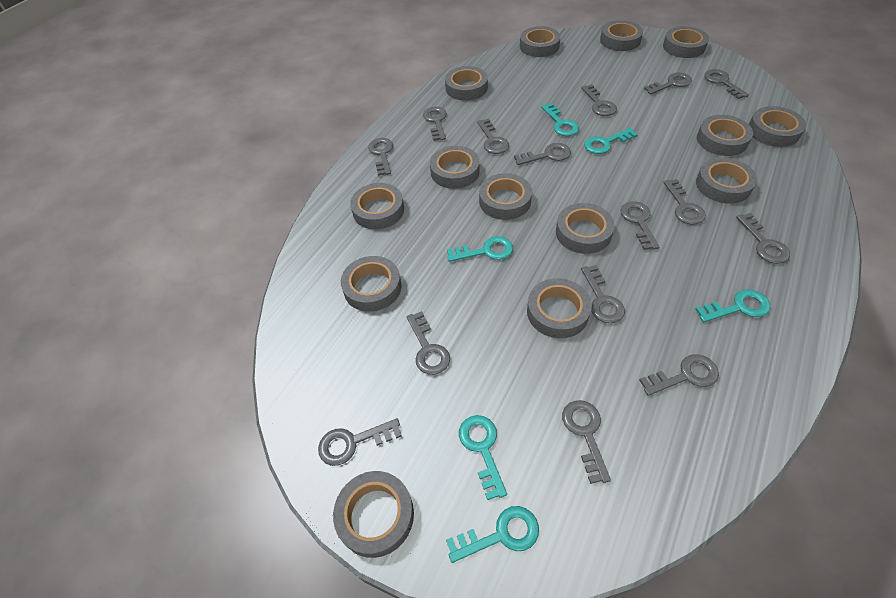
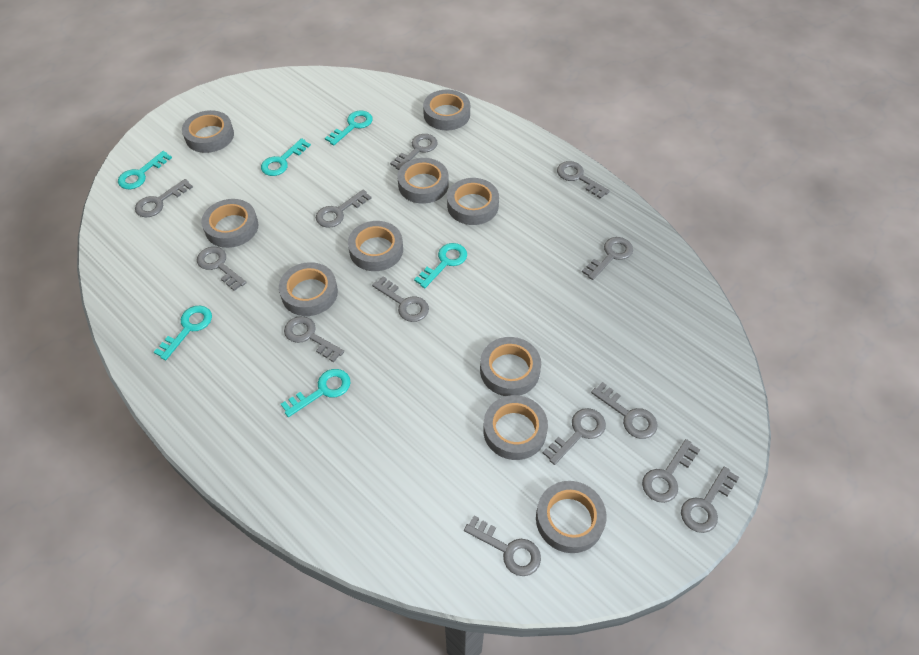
grey key: 15 -> 13
grey tape: 14 -> 10

